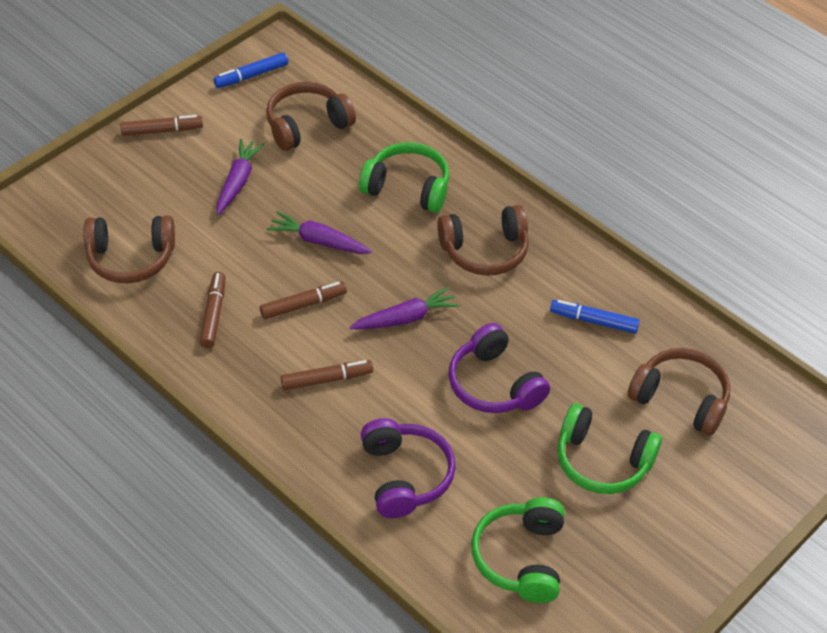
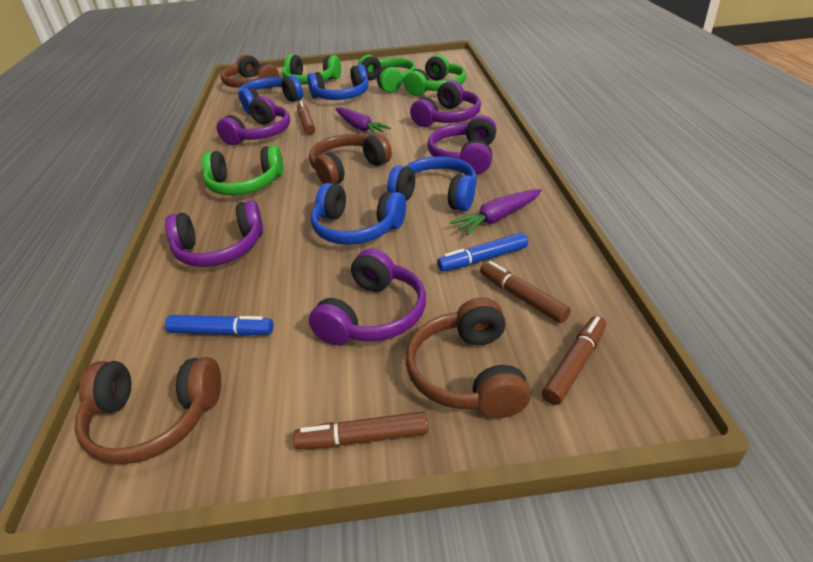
blue headphones: 0 -> 4
green headphones: 3 -> 4
purple carrot: 3 -> 2
purple headphones: 2 -> 5

